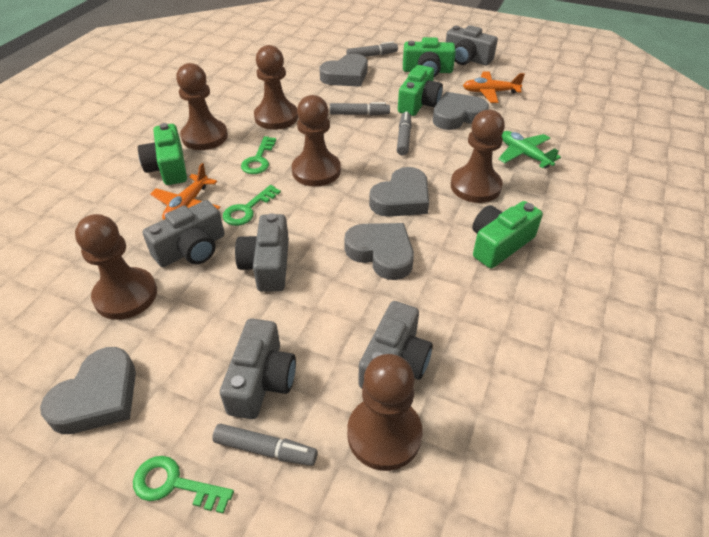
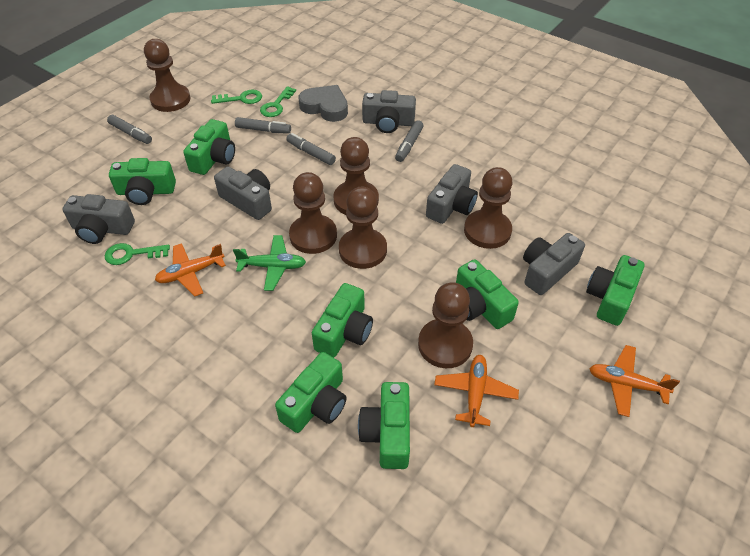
green camera: 4 -> 7
grey heart: 5 -> 1
orange plane: 2 -> 3

